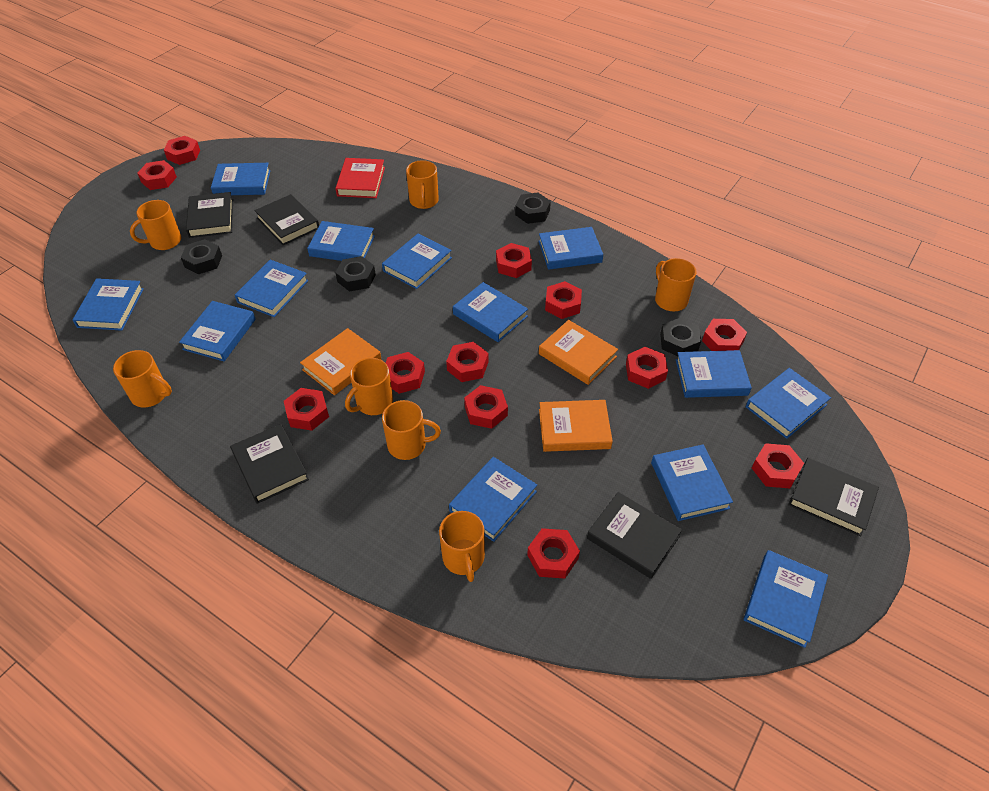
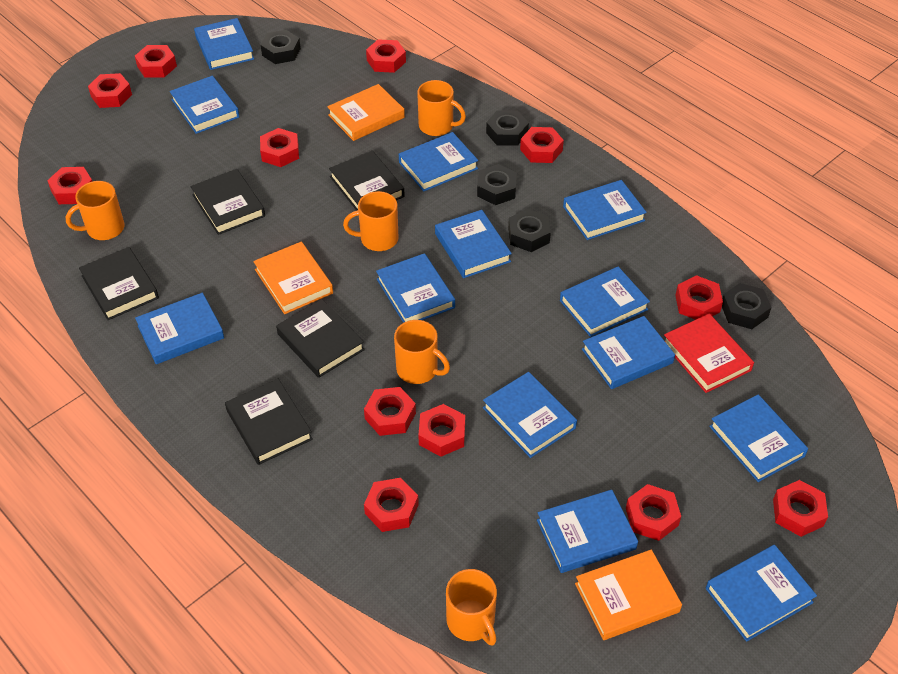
black nut: 4 -> 5
orange mug: 7 -> 5

